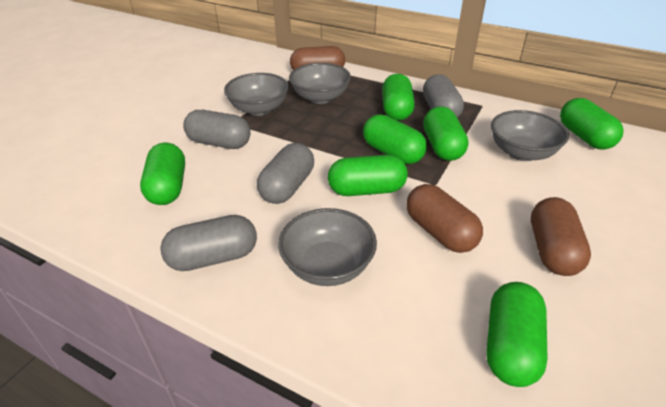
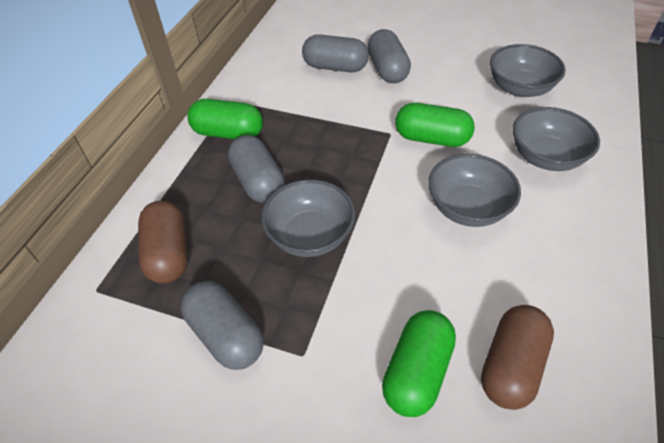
brown capsule: 3 -> 2
green capsule: 7 -> 3

